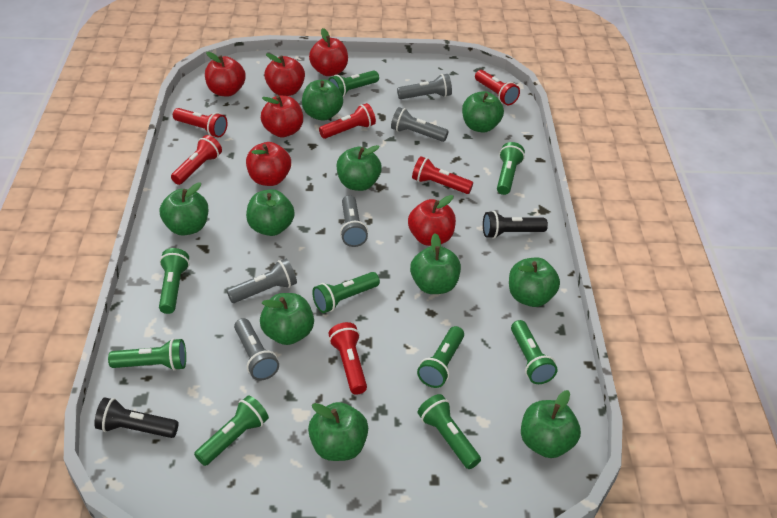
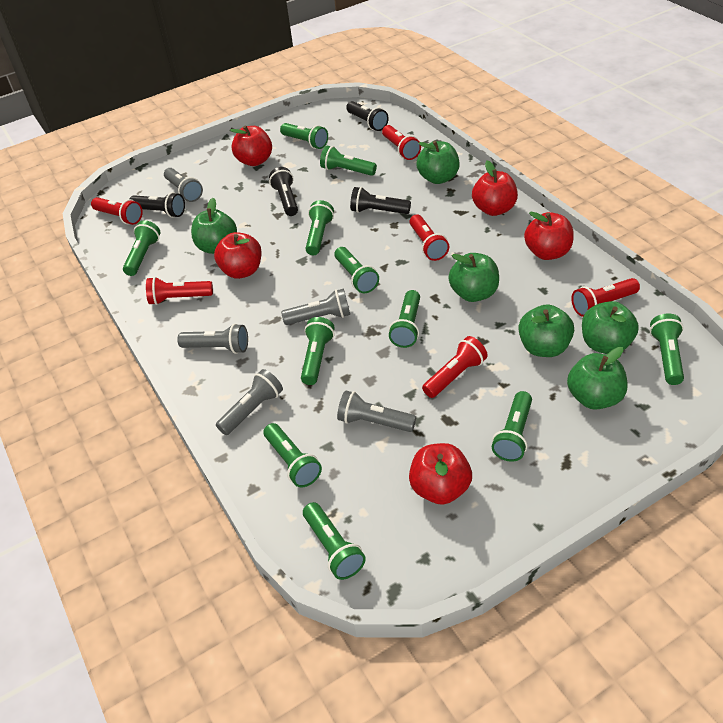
black flashlight: 2 -> 4
green apple: 10 -> 6
green flashlight: 9 -> 11
red apple: 6 -> 5

